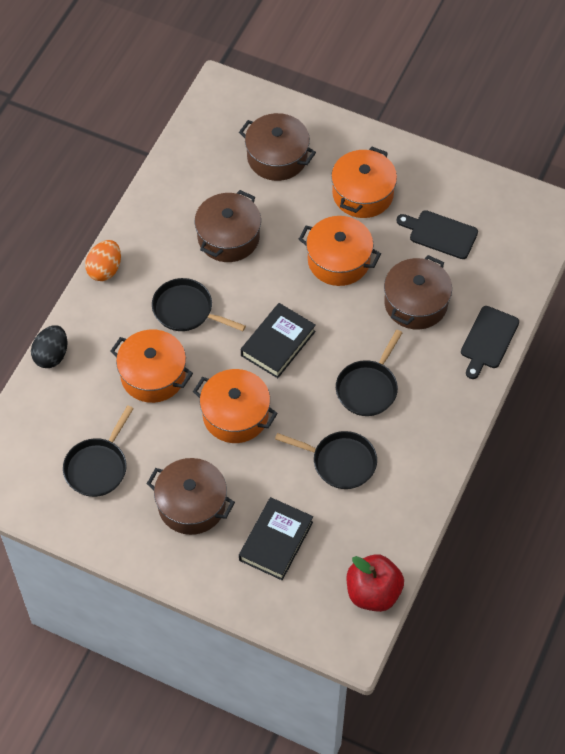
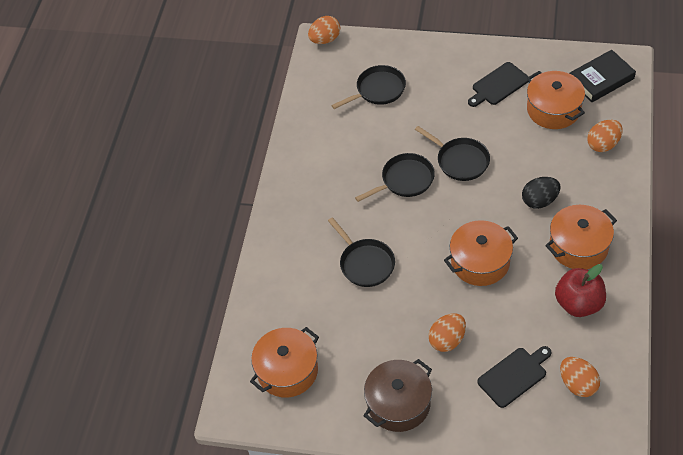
black book: 2 -> 1
brown pot: 4 -> 1
orange egg: 1 -> 4

